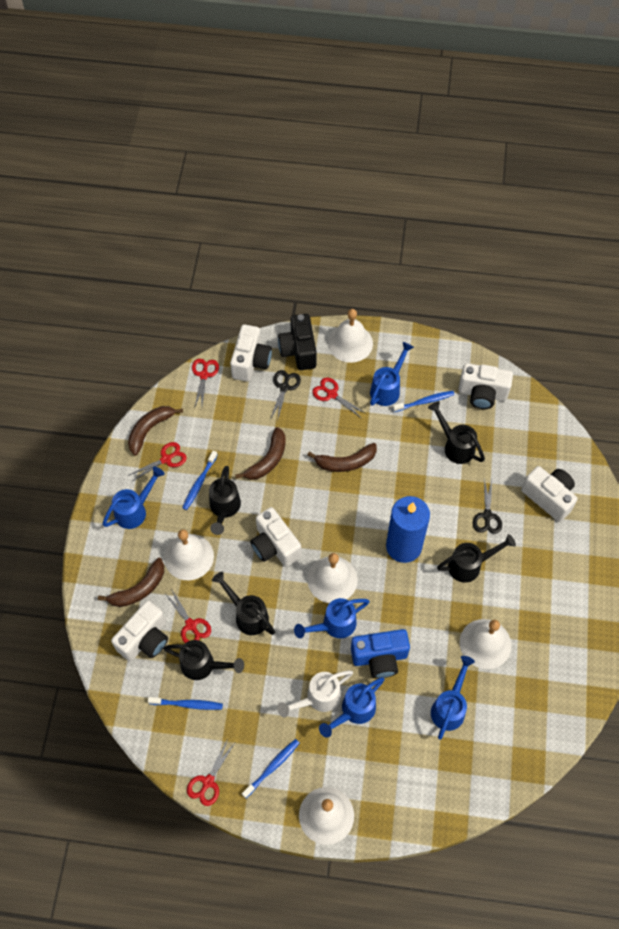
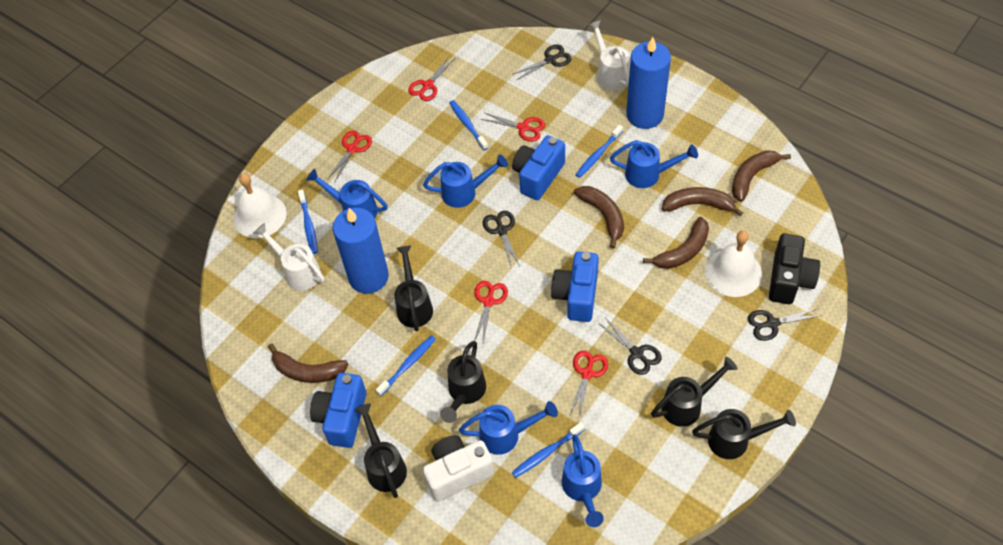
black scissors: 2 -> 4
blue camera: 1 -> 3
blue candle: 1 -> 2
blue toothbrush: 4 -> 5
brown banana: 4 -> 5
white bell: 5 -> 2
white camera: 5 -> 1
white watering can: 1 -> 2

